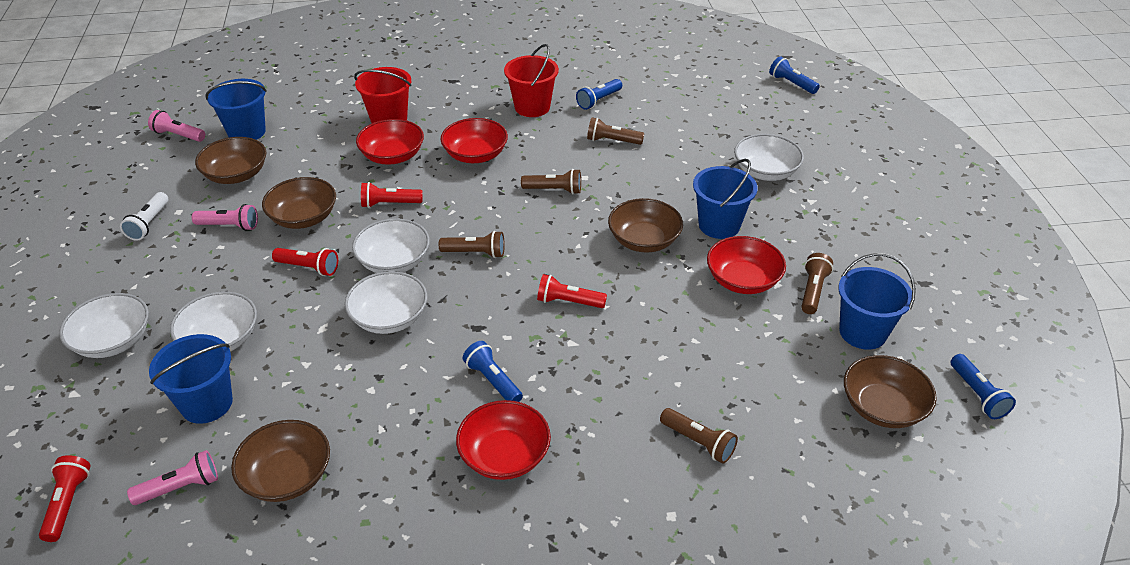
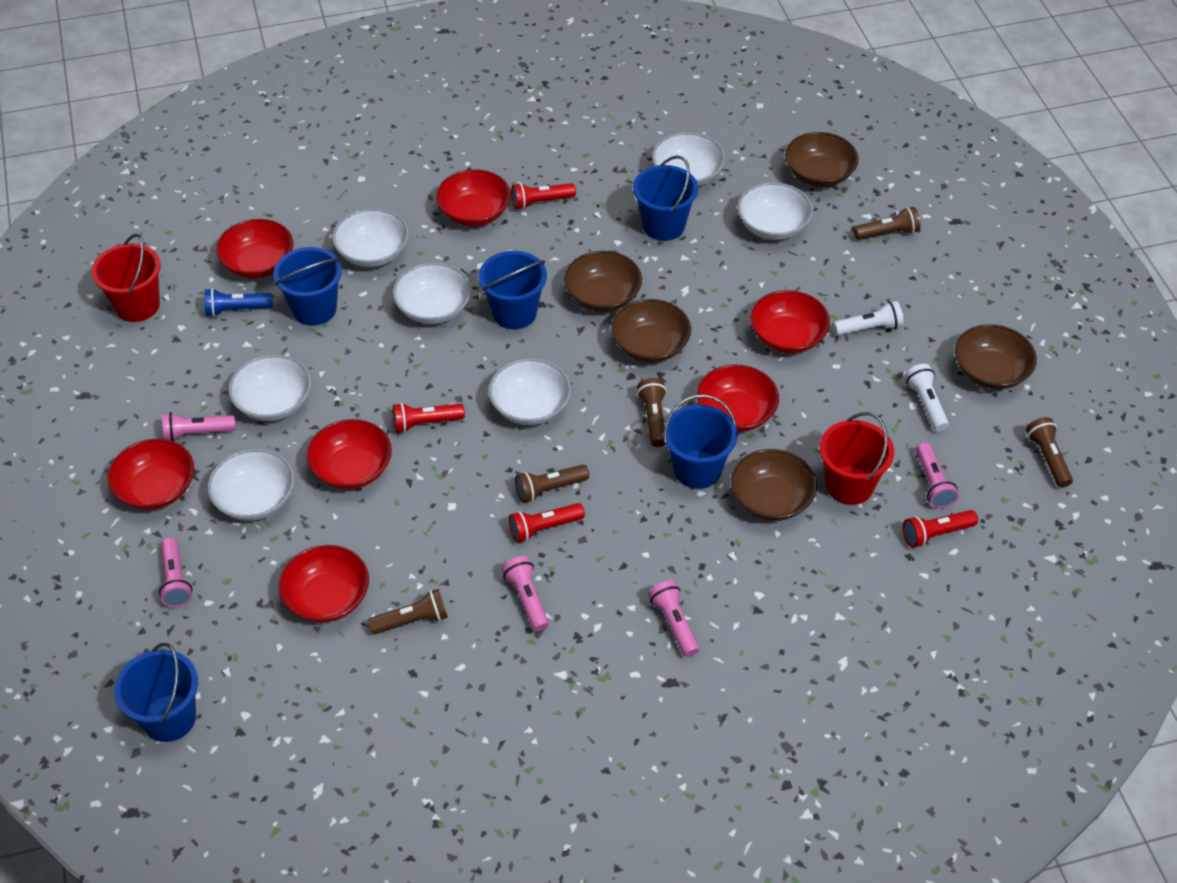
blue bucket: 4 -> 5
blue flashlight: 4 -> 1
pink flashlight: 3 -> 5
red bowl: 4 -> 7
white bowl: 5 -> 7
white flashlight: 1 -> 2

